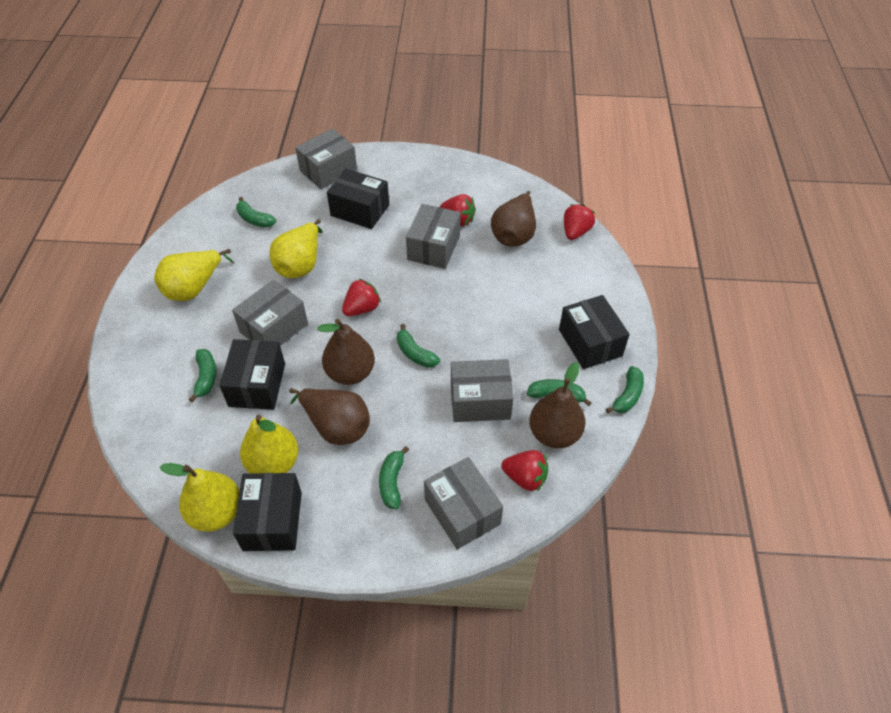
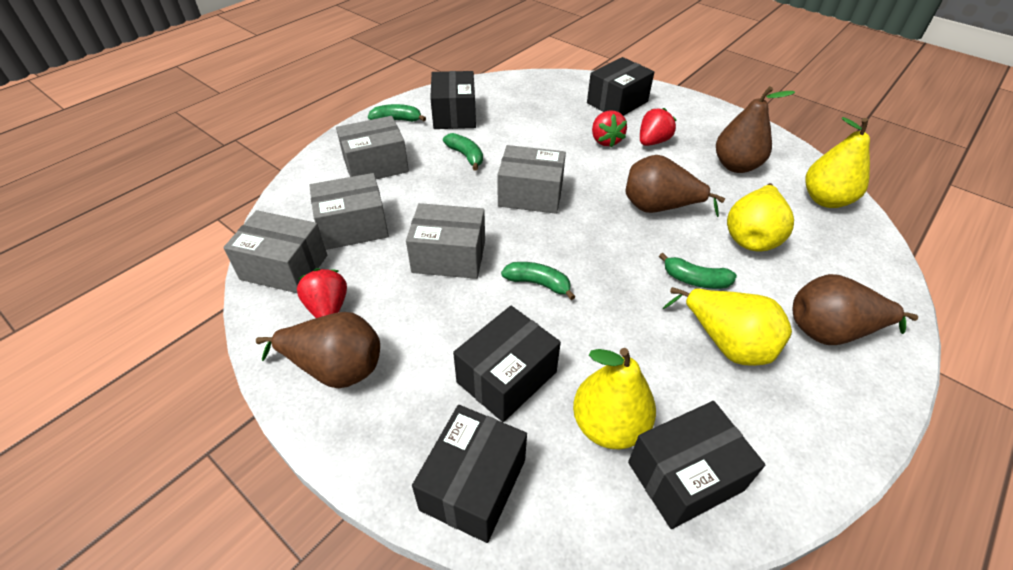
black box: 4 -> 5
green banana: 6 -> 4
red strawberry: 4 -> 3

